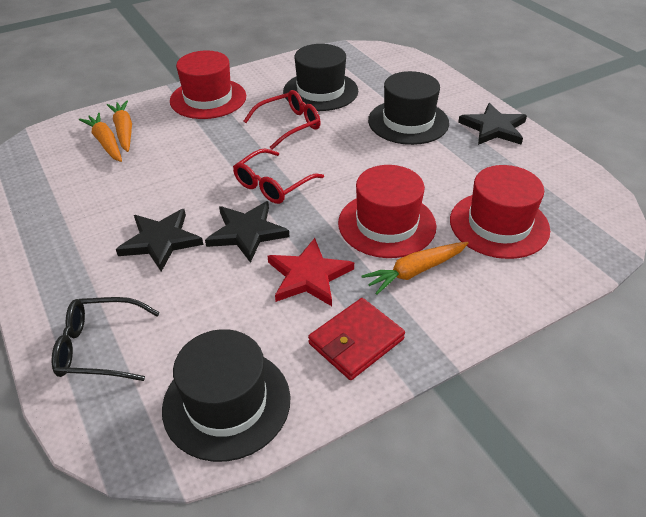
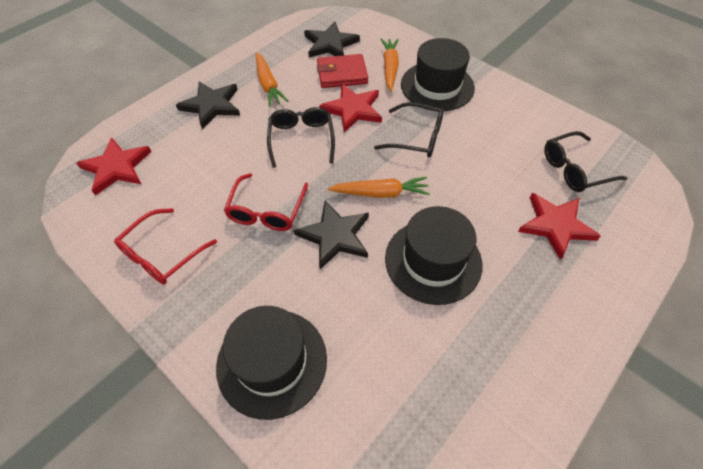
black glasses: 1 -> 3
red hat: 3 -> 0
red star: 1 -> 3

